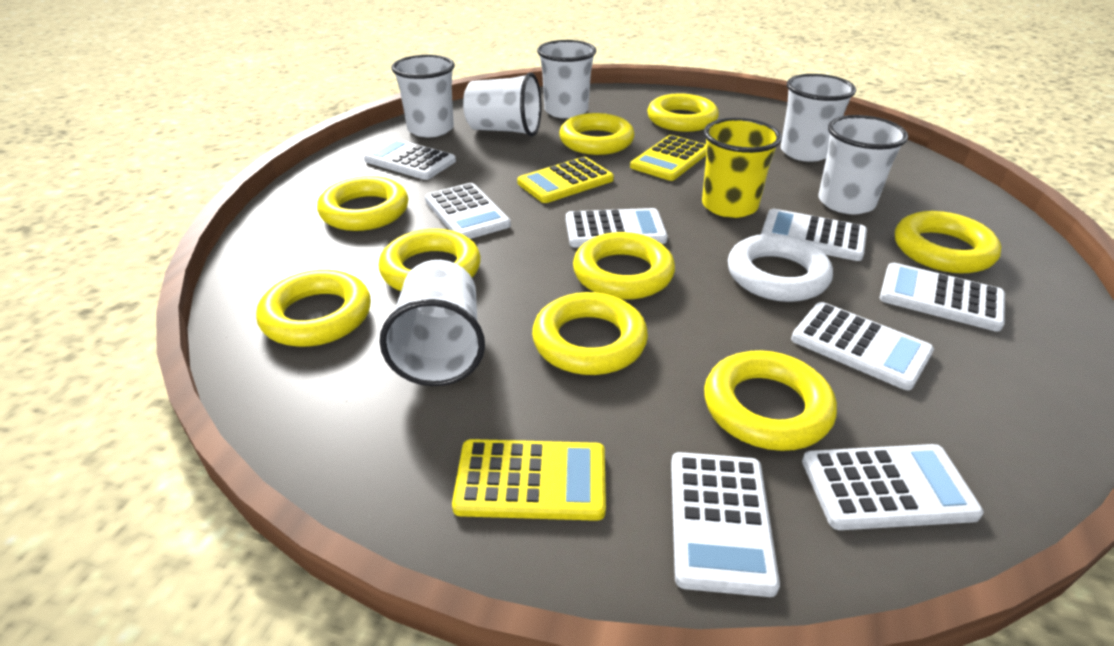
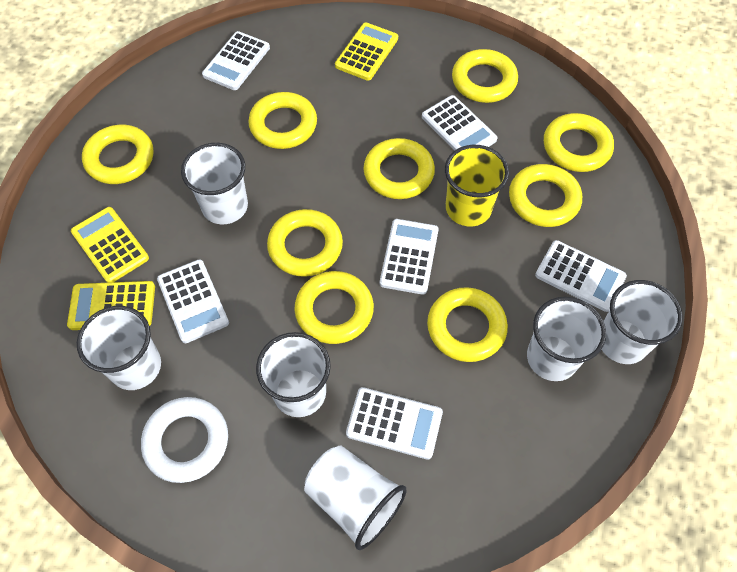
white calculator: 8 -> 6

